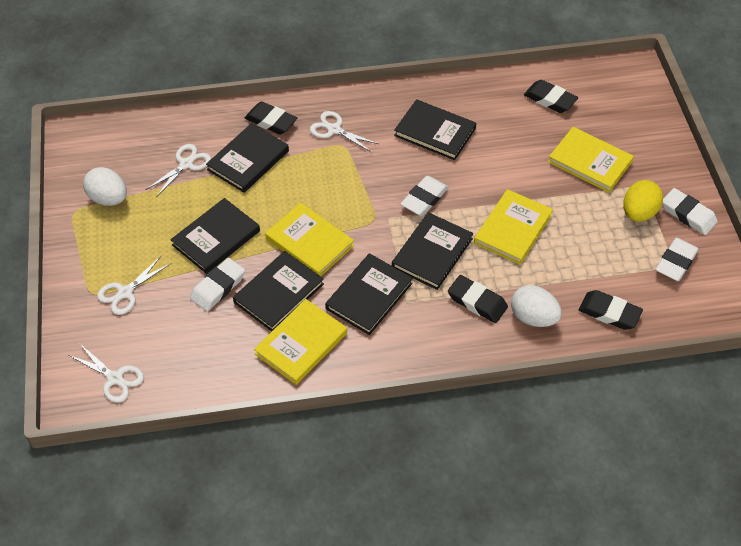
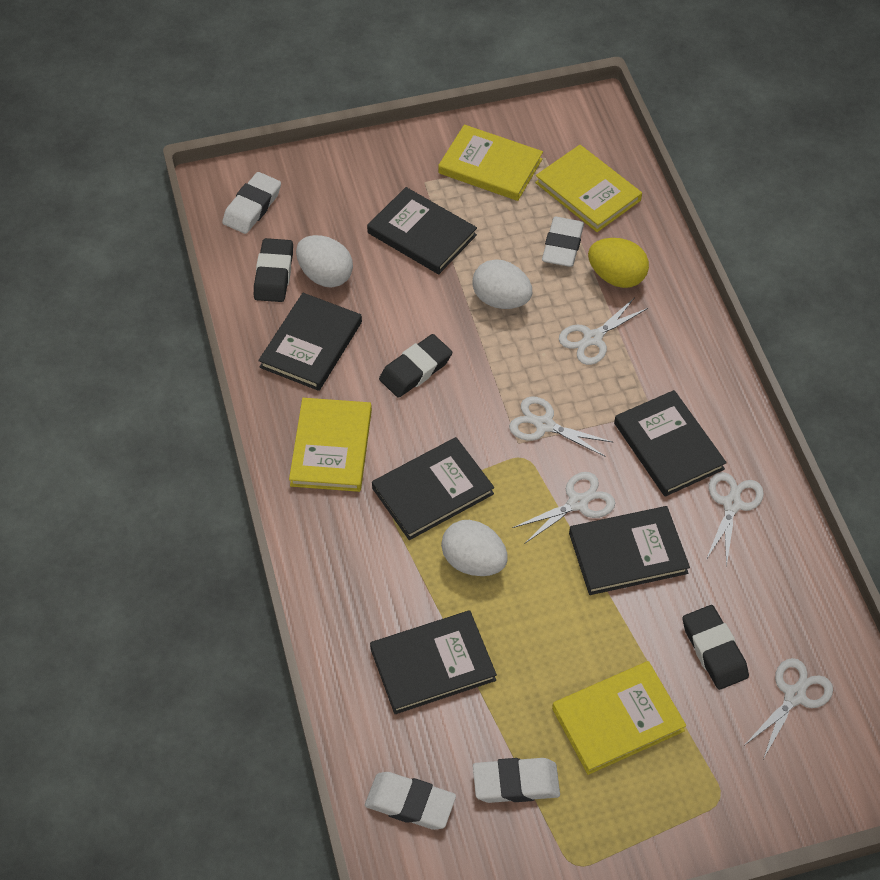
black eraser: 4 -> 3
white egg: 2 -> 3
white scissors: 4 -> 5

